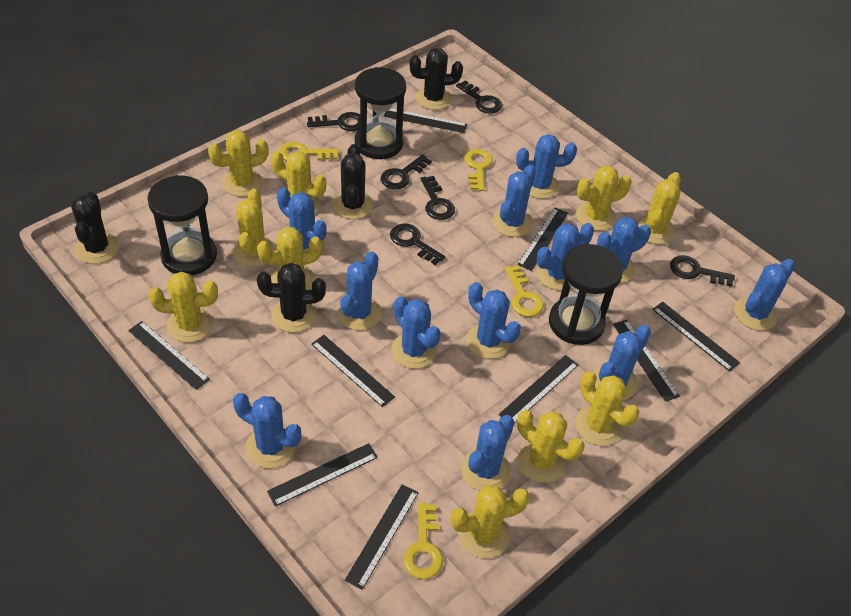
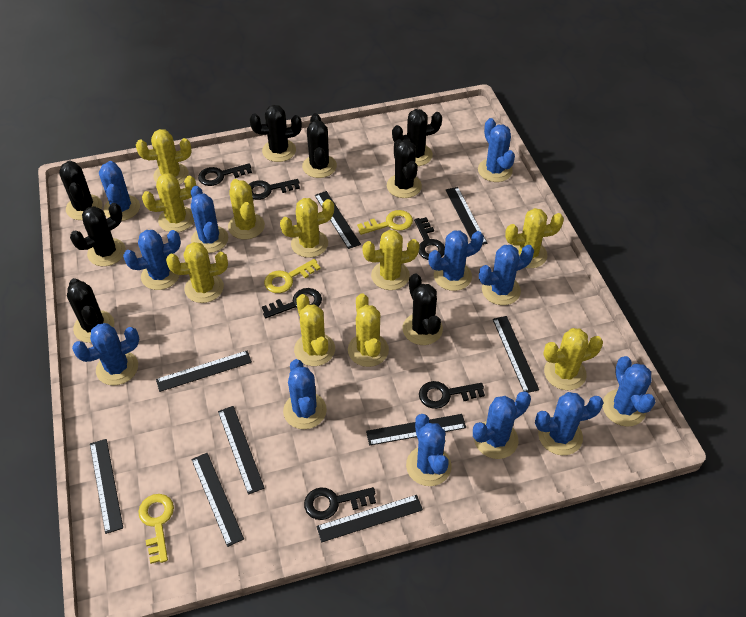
black cactus: 4 -> 8
black hourglass: 3 -> 0
yellow key: 4 -> 3

